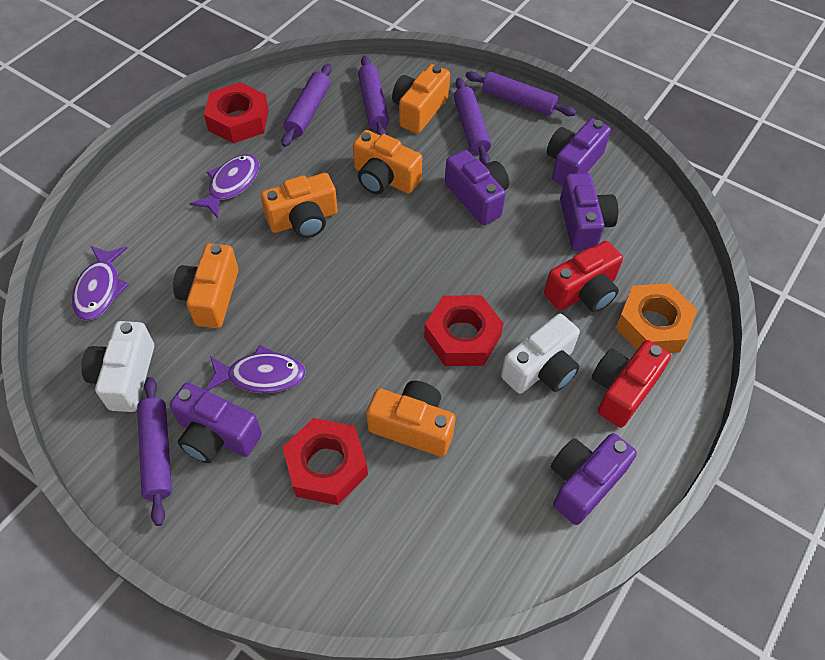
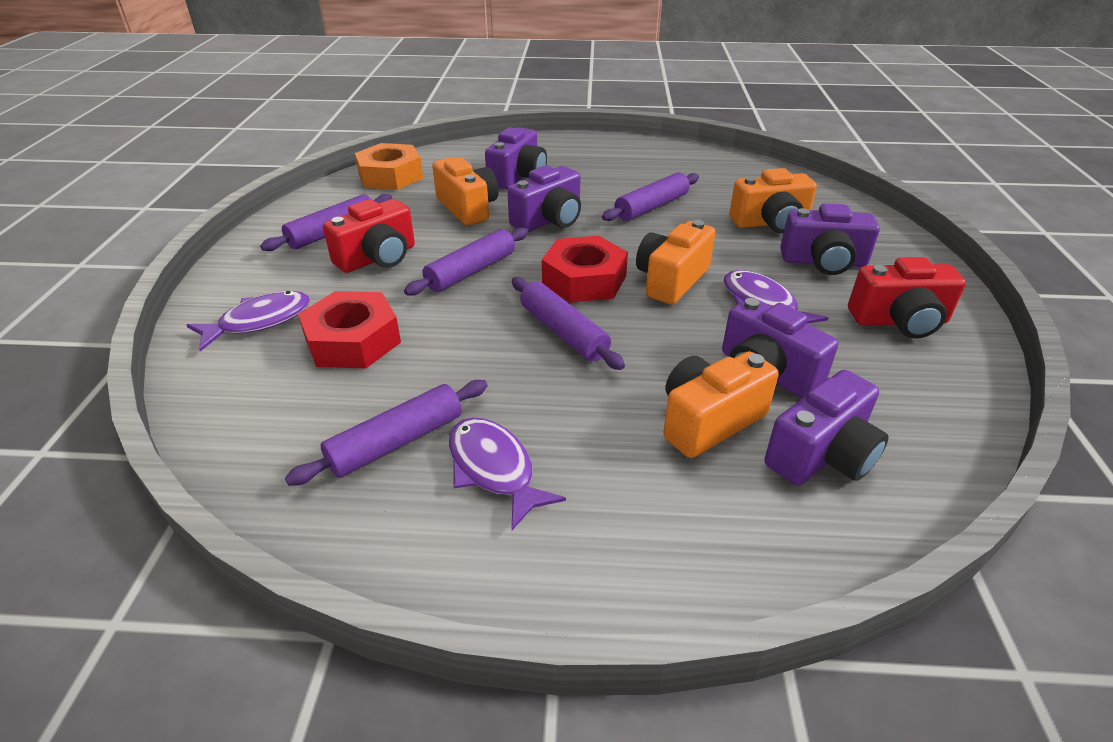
orange camera: 5 -> 4
red nut: 3 -> 2
white camera: 2 -> 0

